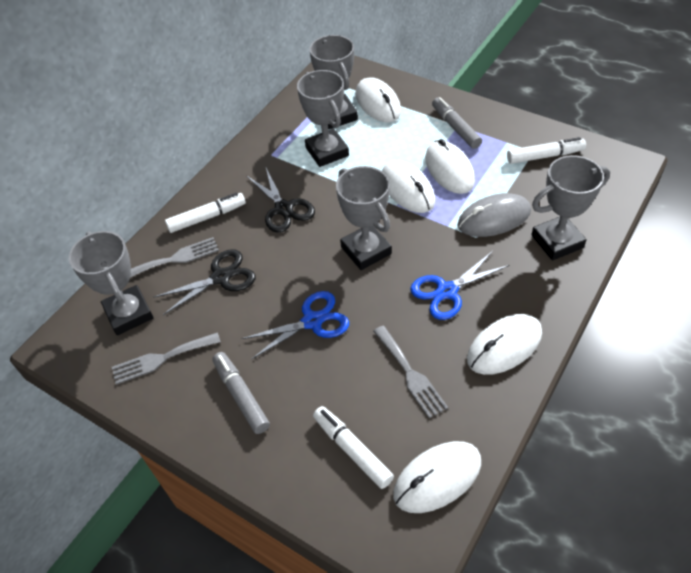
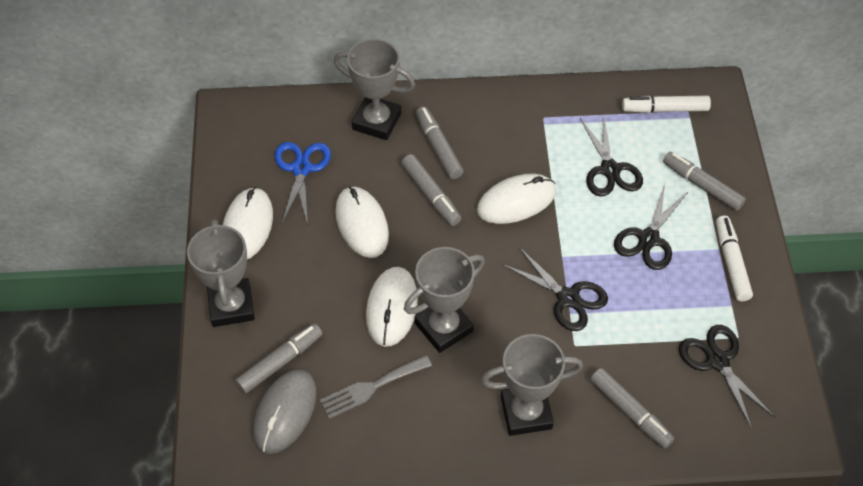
black scissors: 2 -> 4
blue scissors: 2 -> 1
grey fork: 3 -> 1
grey marker: 2 -> 5
grey trophy: 5 -> 4
white marker: 3 -> 2
white mouse: 5 -> 4

